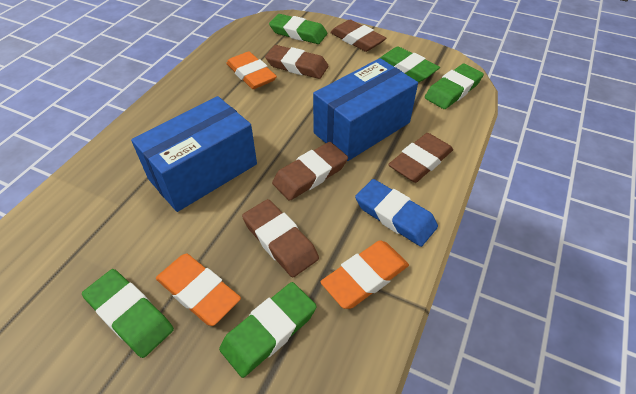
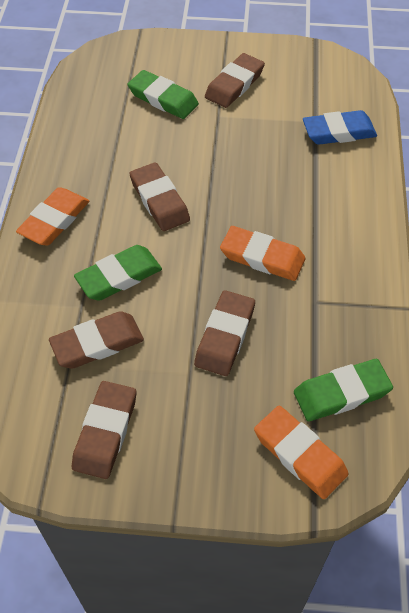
blue box: 2 -> 0
green eraser: 5 -> 3

